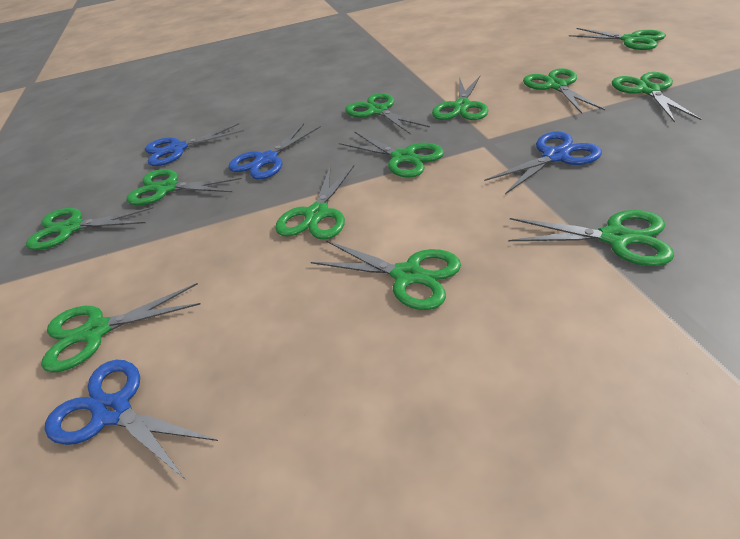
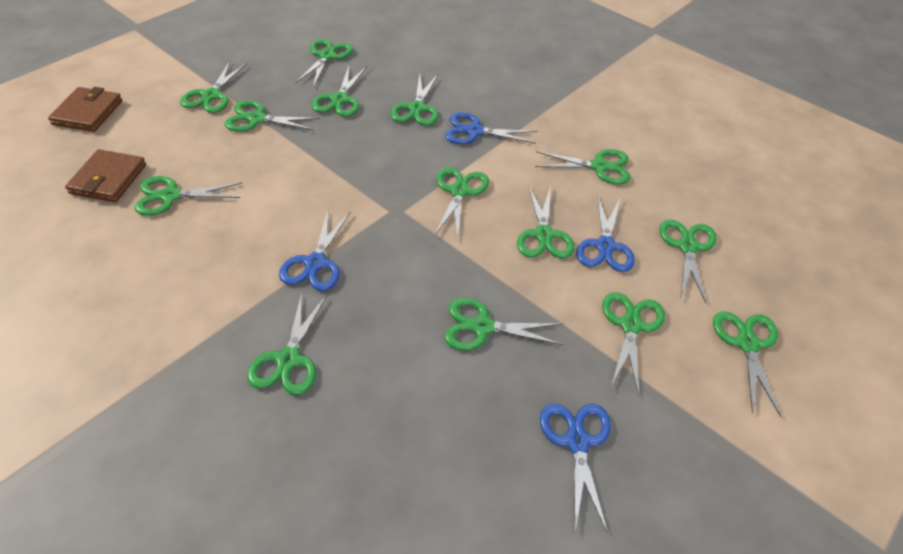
brown wallet: 0 -> 2
green scissors: 12 -> 14

